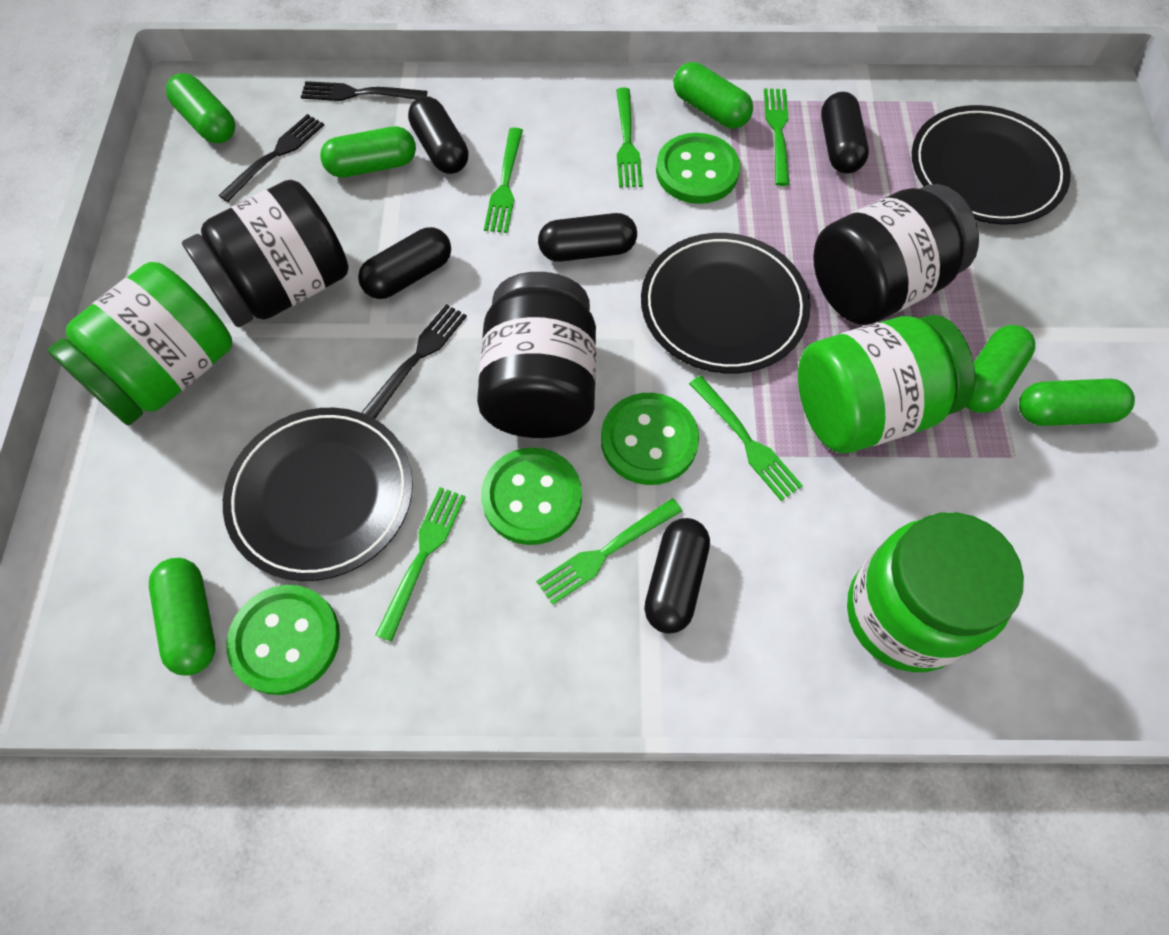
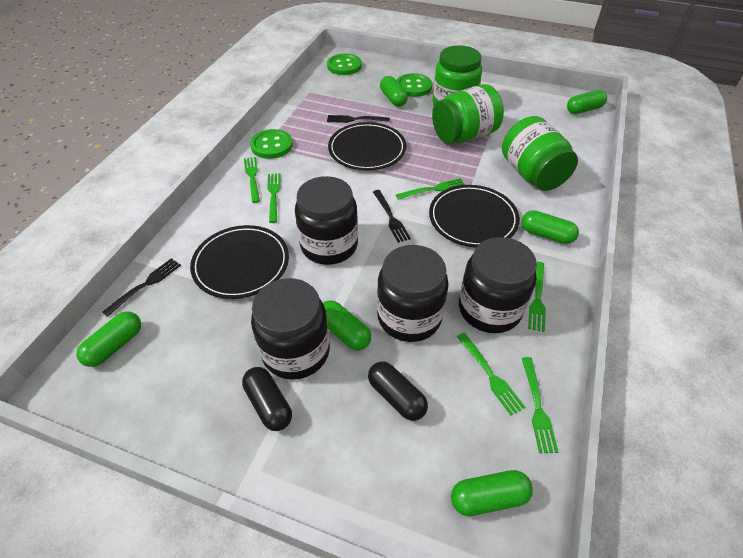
black capsule: 5 -> 2
black jar: 3 -> 4
green button: 4 -> 3

